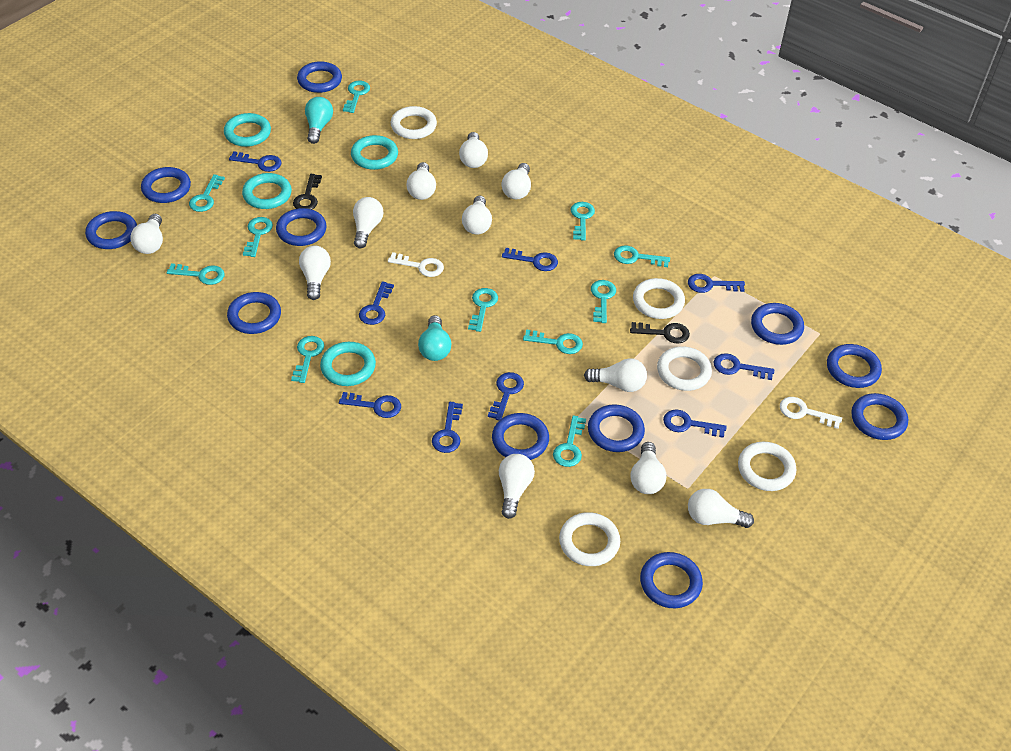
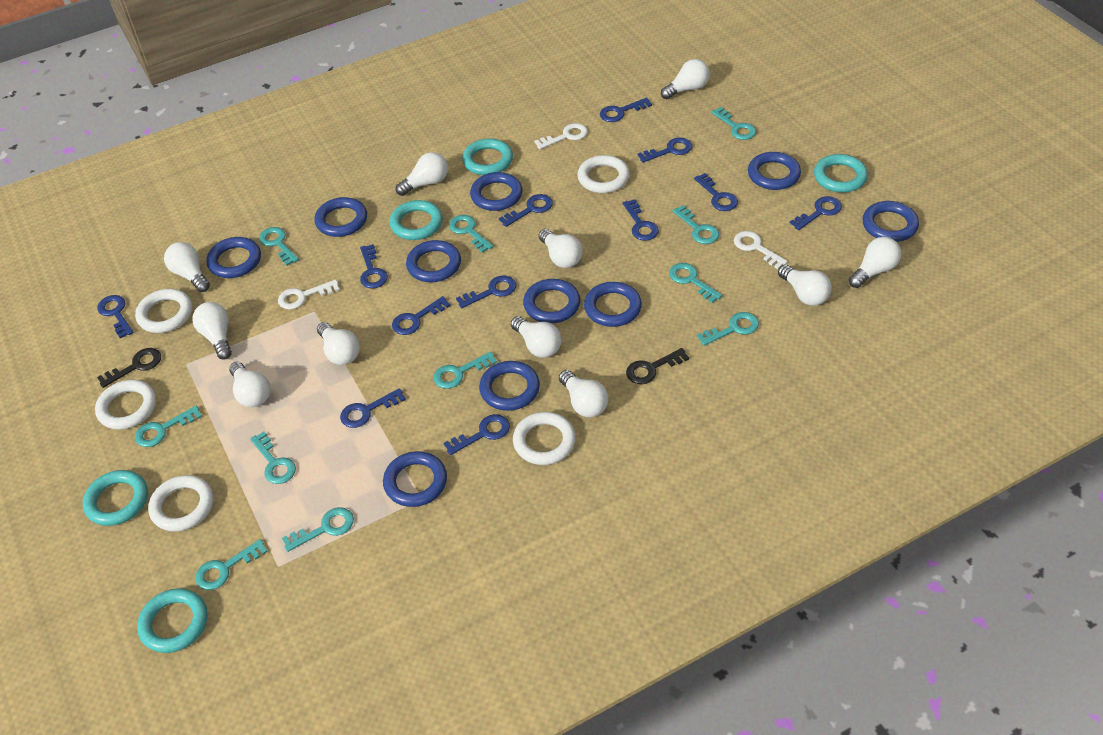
blue key: 9 -> 12
blue ring: 11 -> 10
turquoise light bulb: 2 -> 0
turquoise ring: 4 -> 5
white key: 2 -> 3

